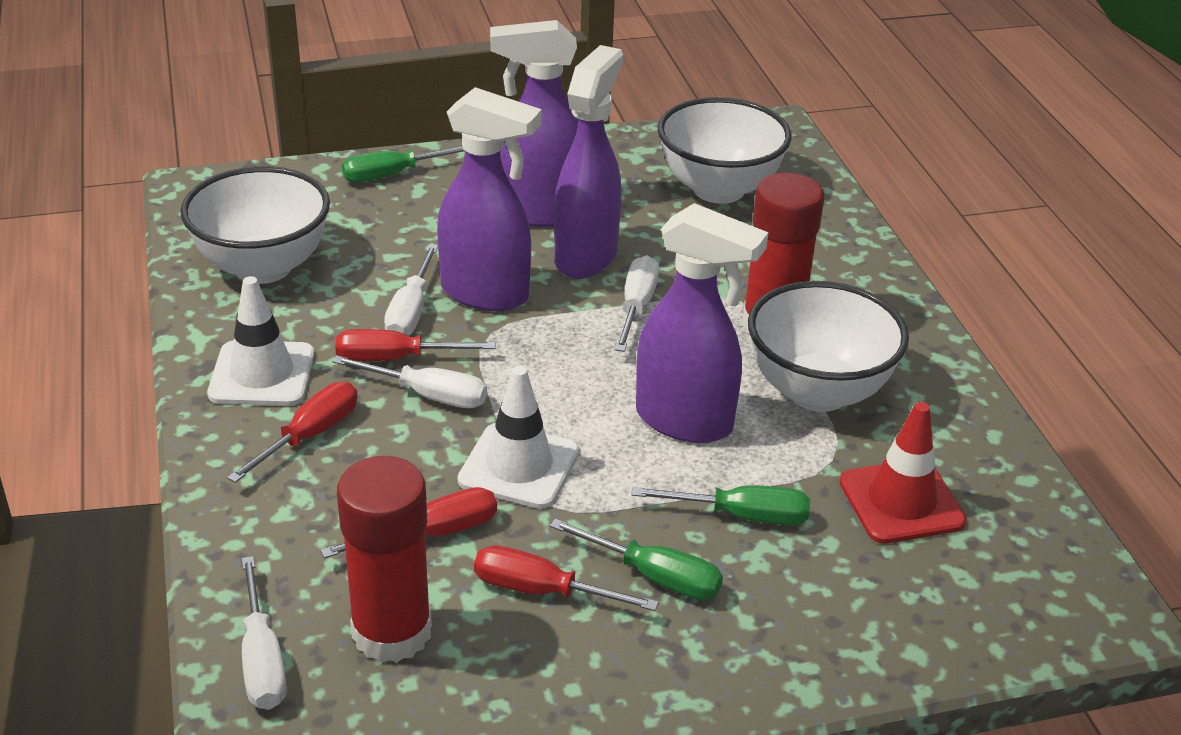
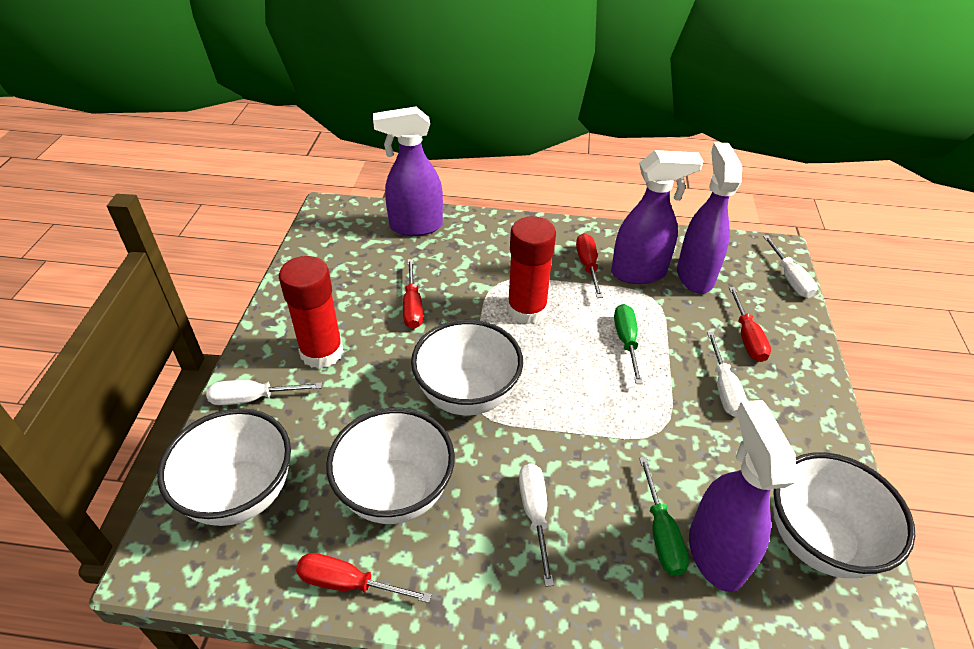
green screwdriver: 3 -> 2
red traffic cone: 1 -> 0
white bowl: 3 -> 4
white traffic cone: 2 -> 0

